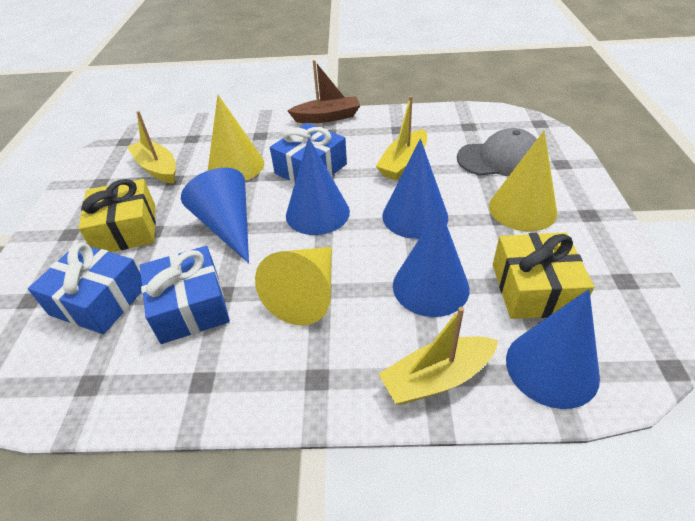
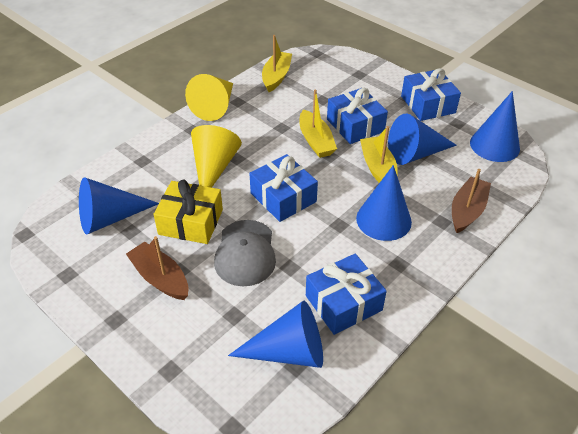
blue gift: 3 -> 4
brown boat: 1 -> 2
yellow cone: 3 -> 2
yellow gift: 2 -> 1

